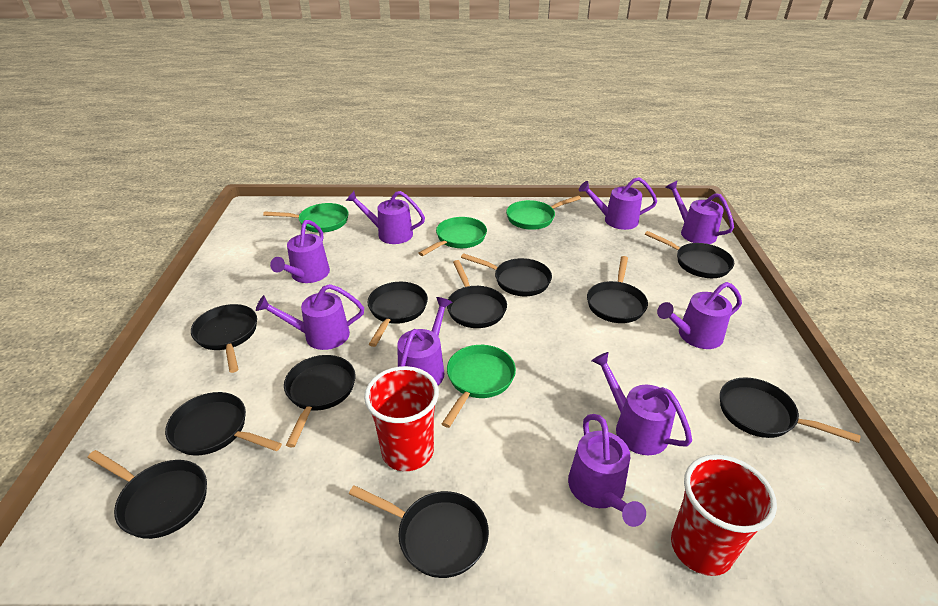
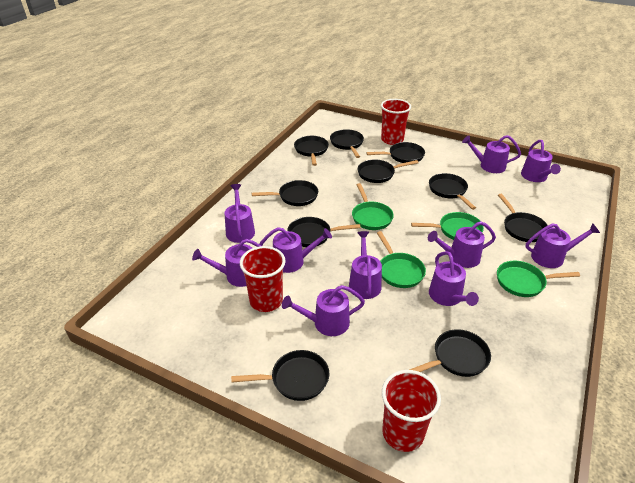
black pan: 11 -> 10
purple watering can: 9 -> 10
red cup: 2 -> 3

